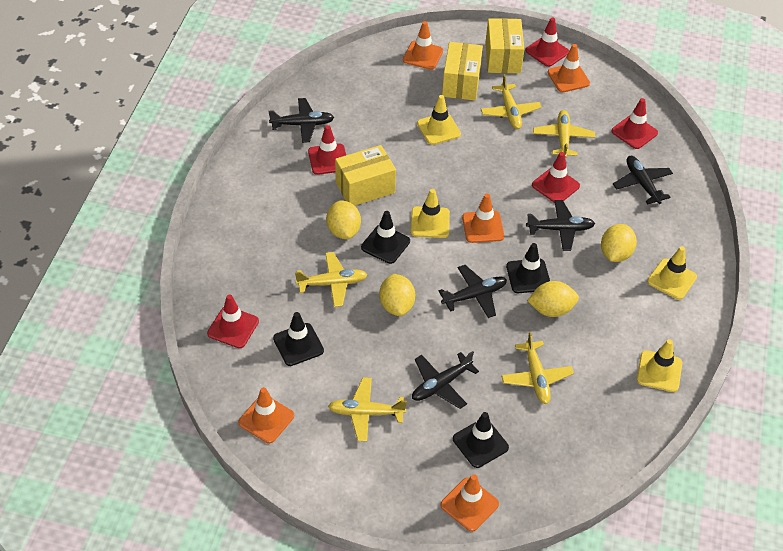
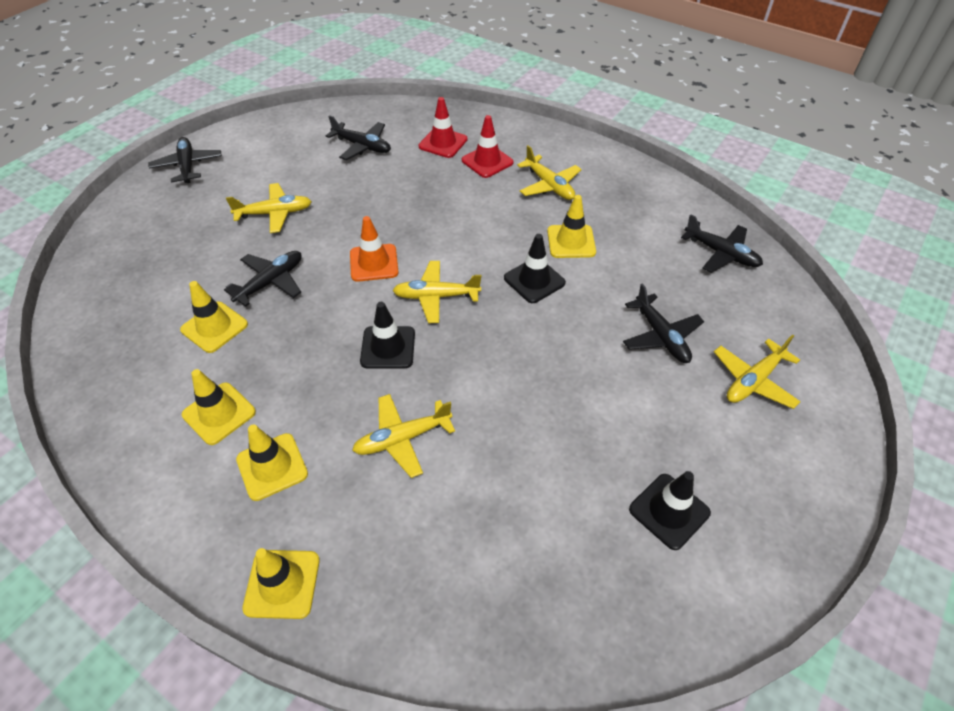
black traffic cone: 4 -> 3
orange traffic cone: 5 -> 1
red traffic cone: 5 -> 2
yellow box: 3 -> 0
yellow lemon: 4 -> 0
yellow traffic cone: 4 -> 5

